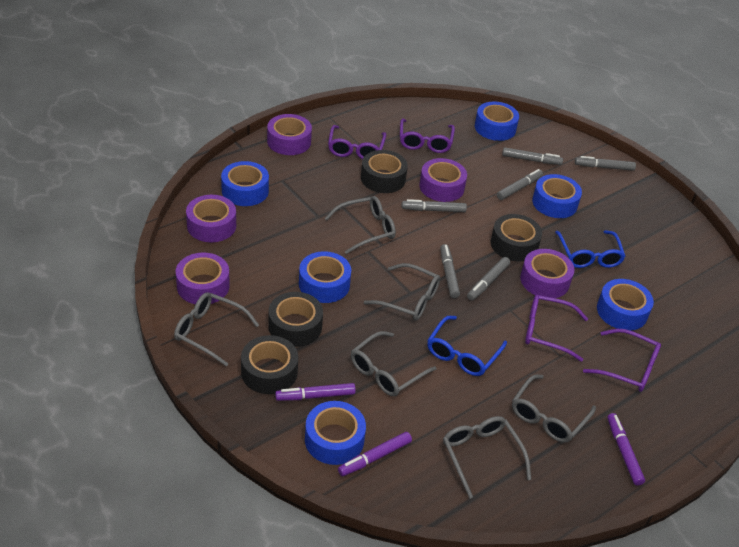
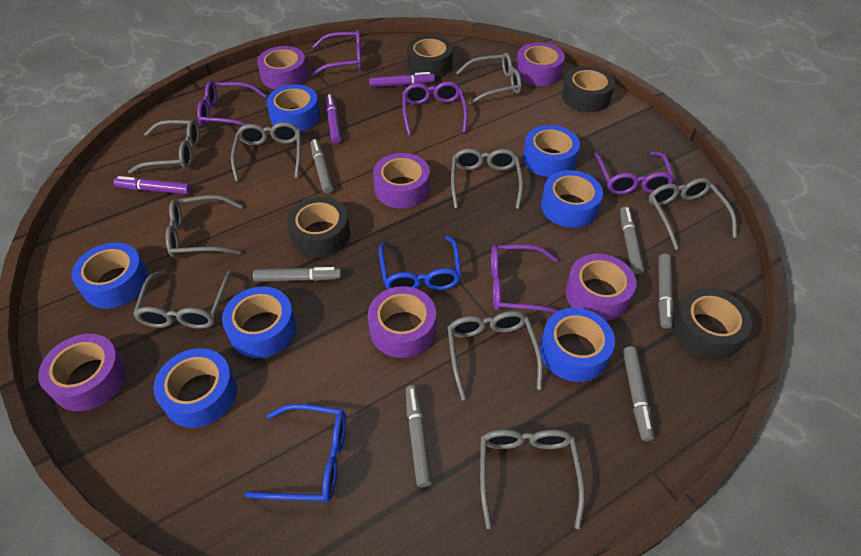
blue tape: 6 -> 7
grey glasses: 6 -> 9
purple glasses: 4 -> 5
purple tape: 5 -> 6

